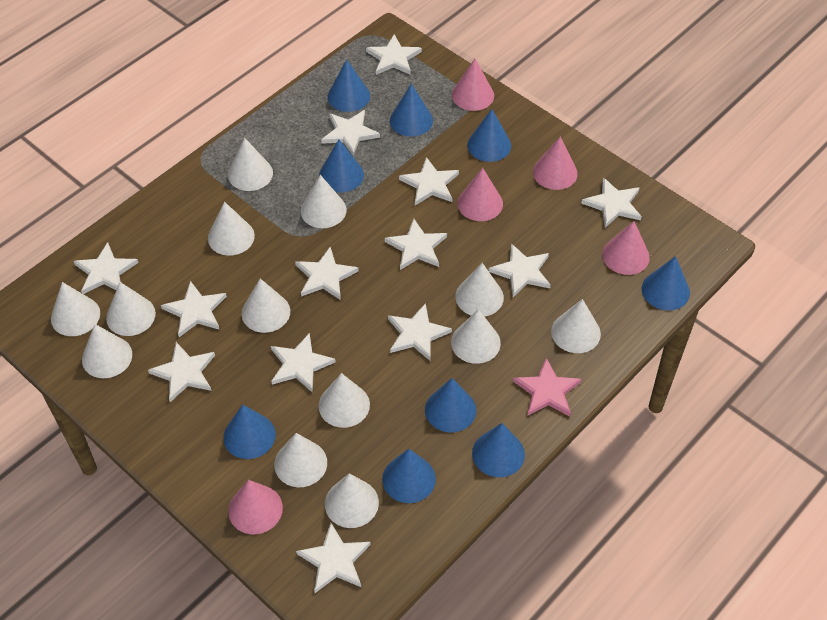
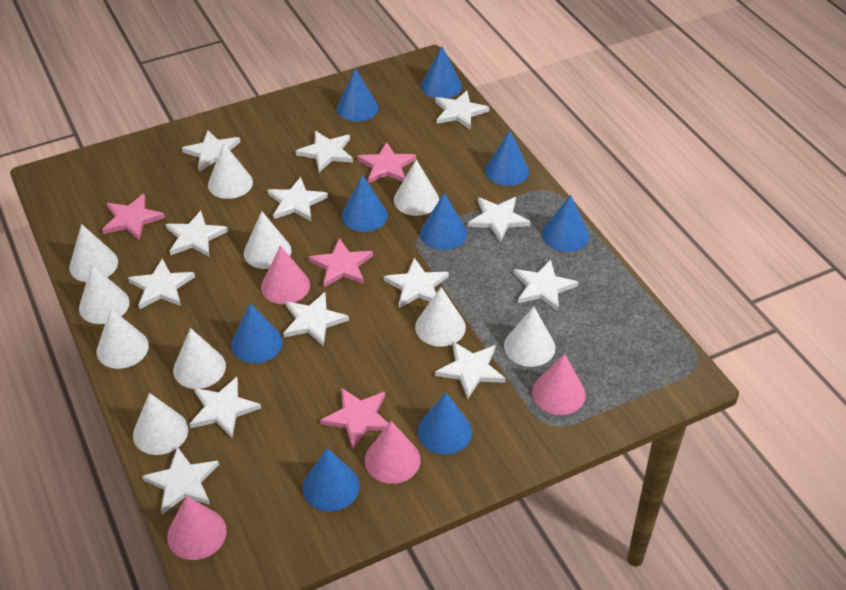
pink cone: 5 -> 4
pink star: 1 -> 4
white cone: 13 -> 10

